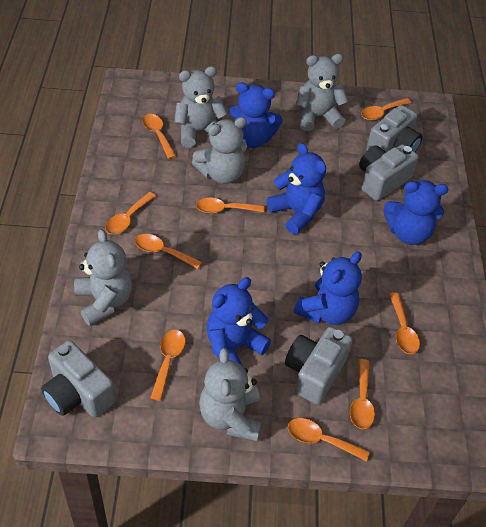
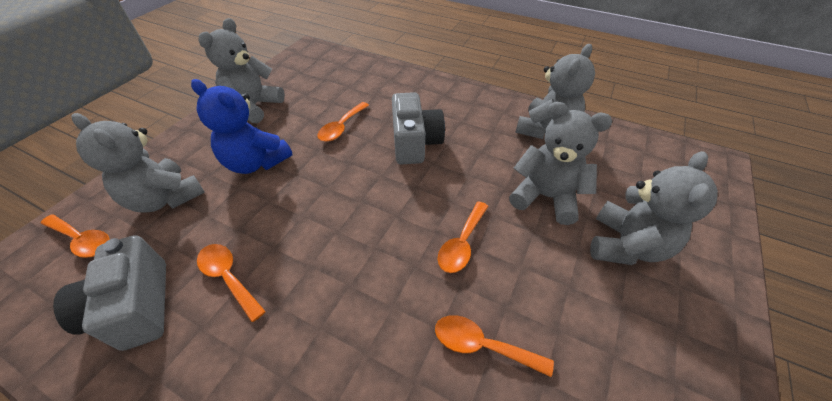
blue teddy bear: 5 -> 1
grey camera: 4 -> 2
orange spoon: 9 -> 5

